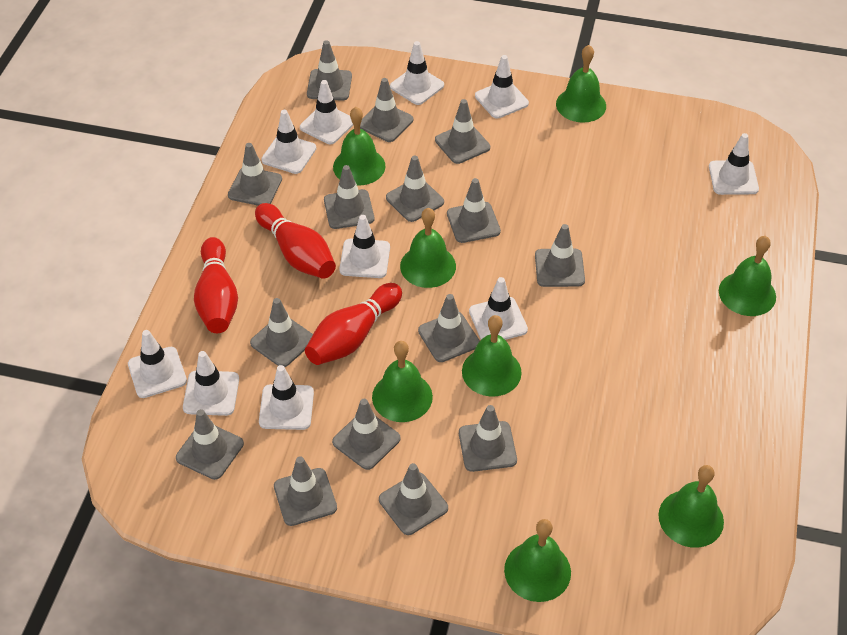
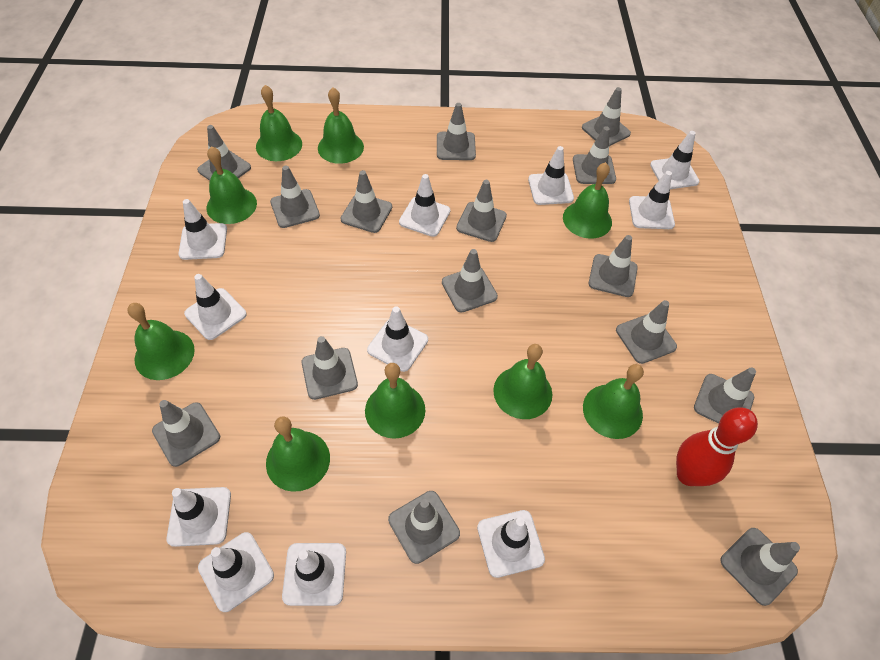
green bell: 8 -> 9
red bowling pin: 3 -> 1
white traffic cone: 10 -> 11

